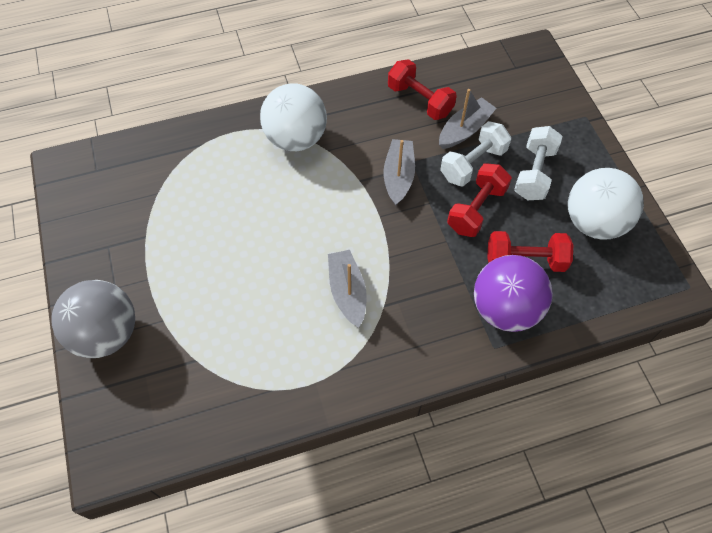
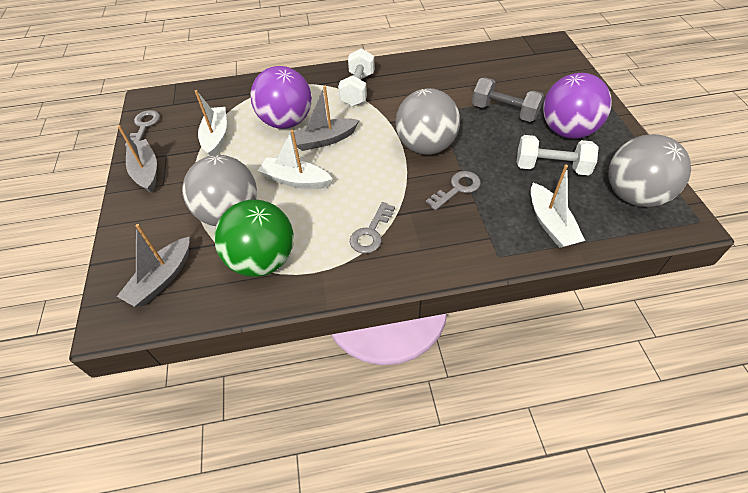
green ball: 0 -> 1
grey ball: 1 -> 3
grey dumbbell: 0 -> 1
grey key: 0 -> 3
purple ball: 1 -> 2
red dumbbell: 3 -> 0
white ball: 2 -> 0
white boat: 0 -> 3

